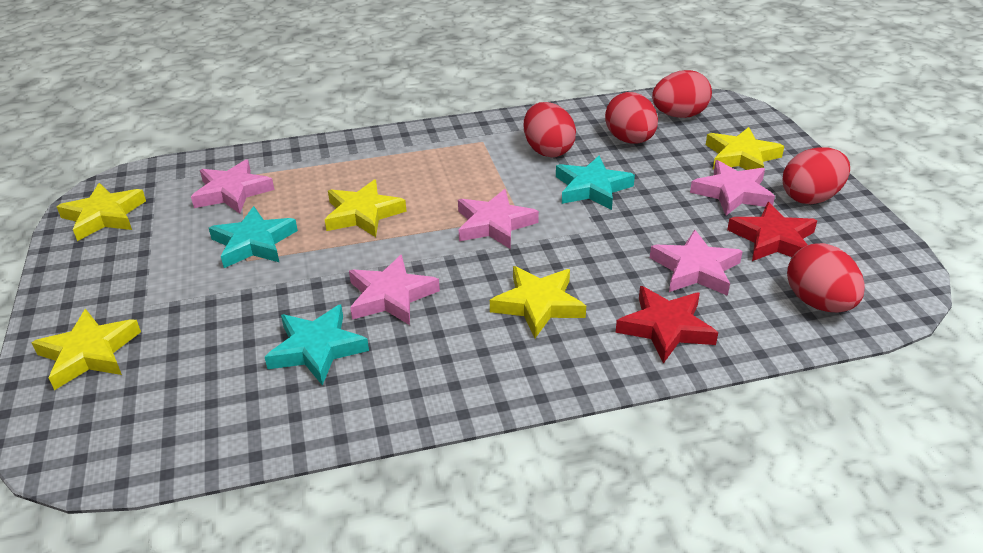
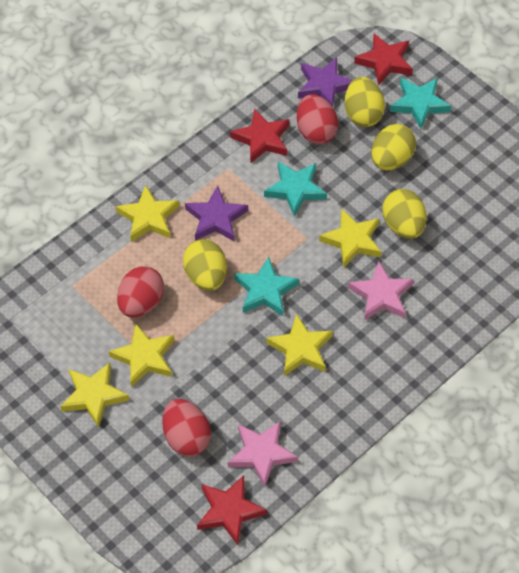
pink star: 5 -> 2
purple star: 0 -> 2
red egg: 5 -> 3
red star: 2 -> 3
yellow egg: 0 -> 4

